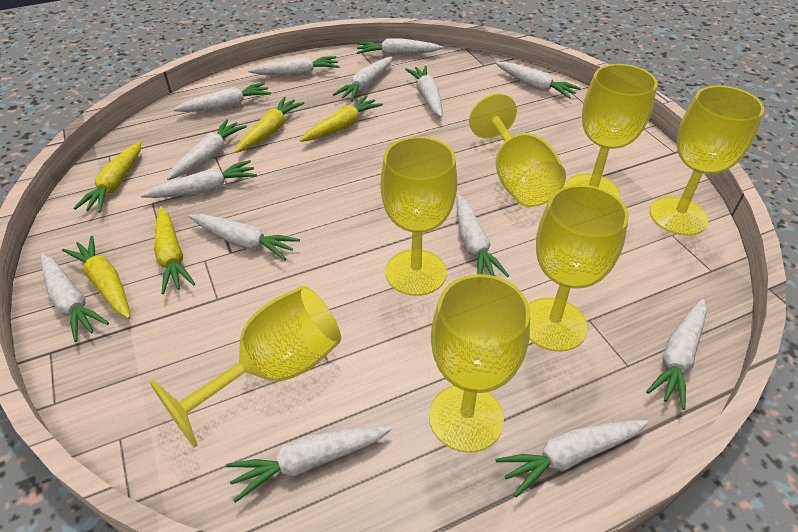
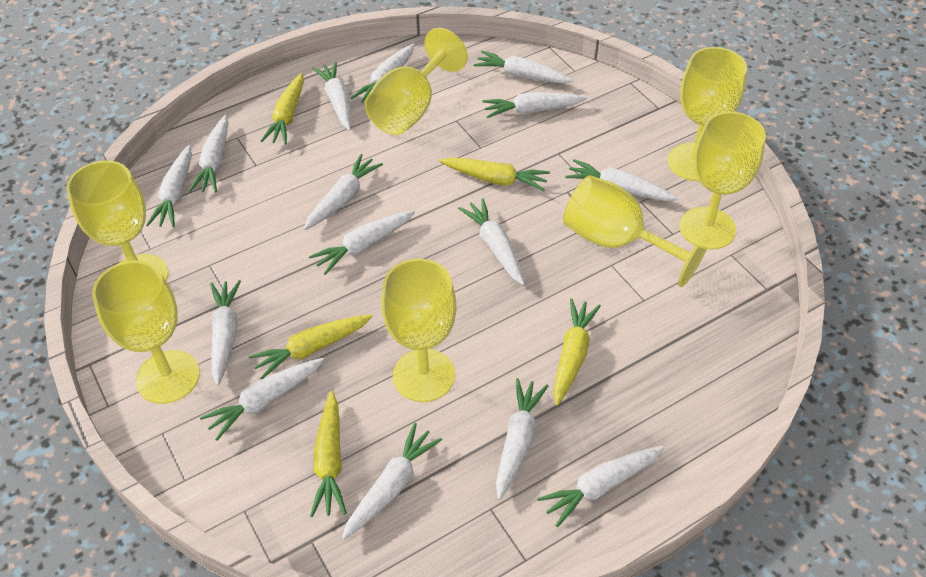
white carrot: 14 -> 15

